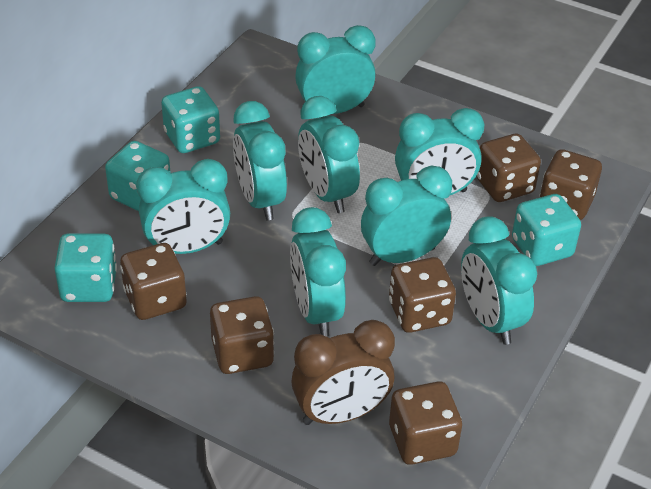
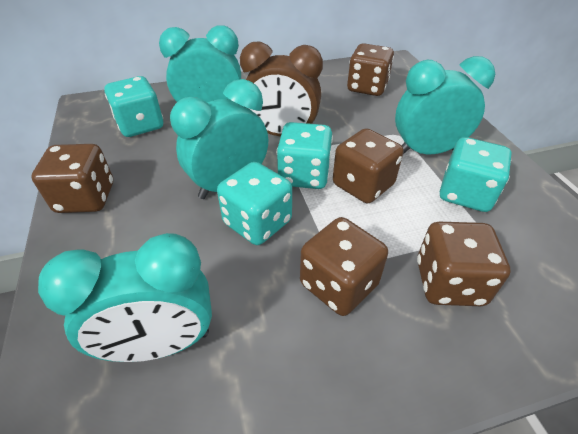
brown dice: 6 -> 5
turquoise clock: 8 -> 4

